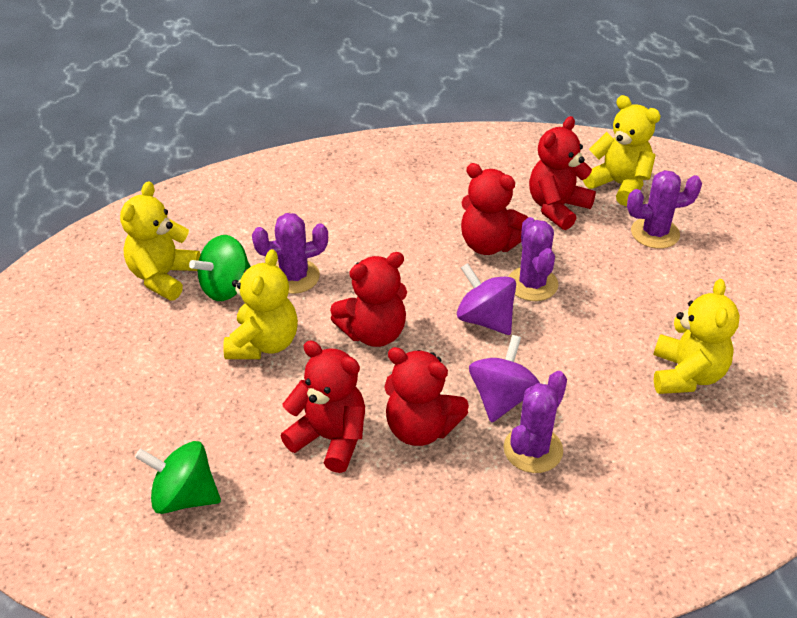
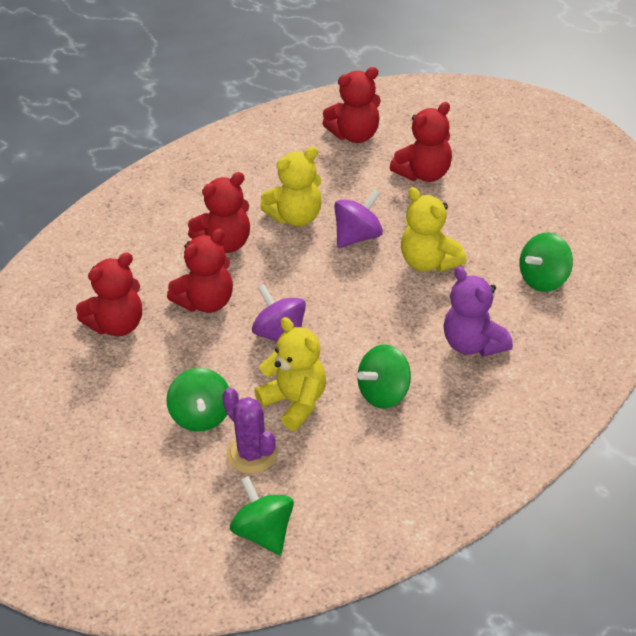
green spinning top: 2 -> 4
purple cactus: 4 -> 1
purple teddy bear: 0 -> 1
yellow teddy bear: 4 -> 3

